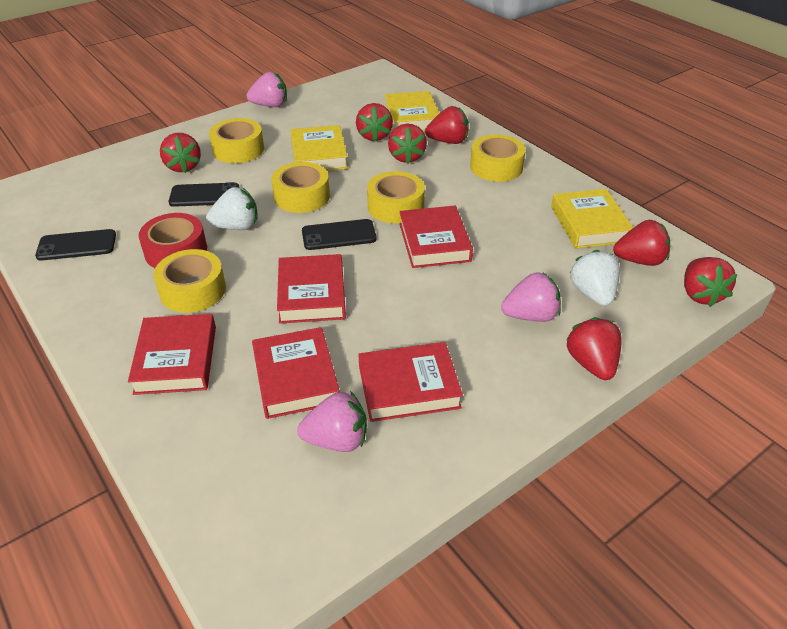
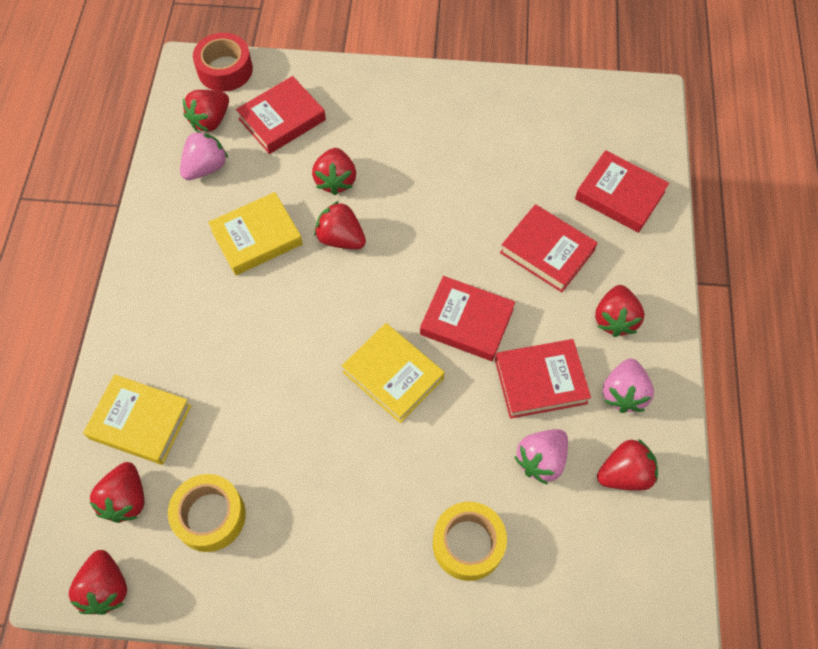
black phone: 3 -> 0
white strawberry: 2 -> 0
yellow tape: 5 -> 2

